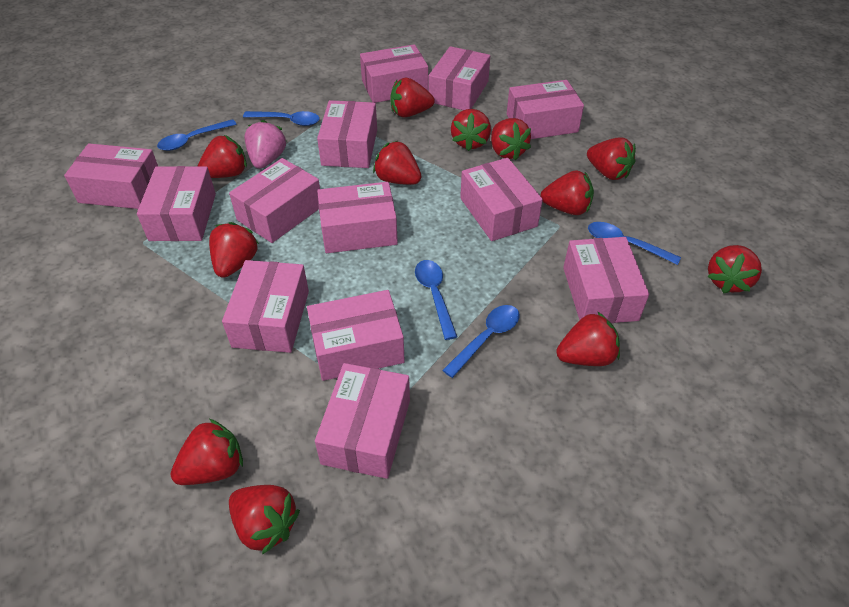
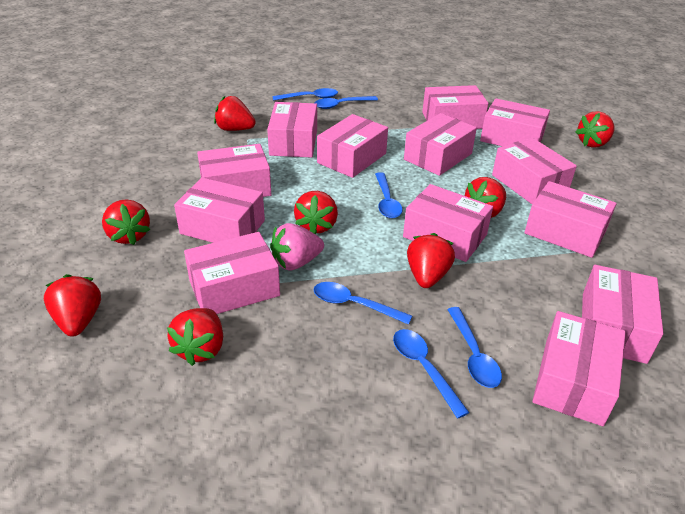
blue spoon: 5 -> 6
red strawberry: 12 -> 8

